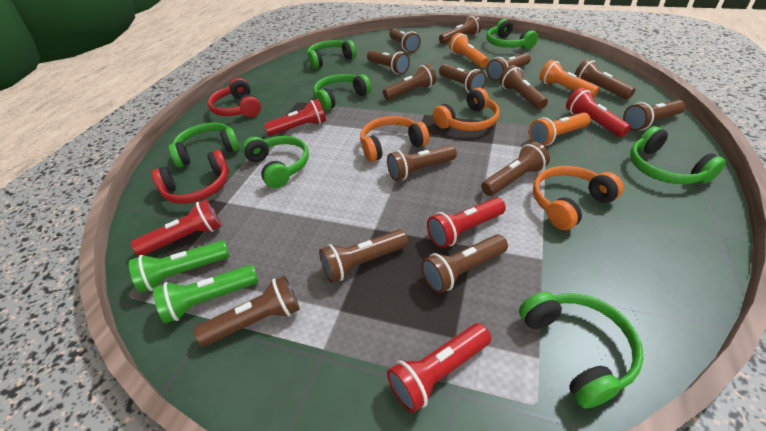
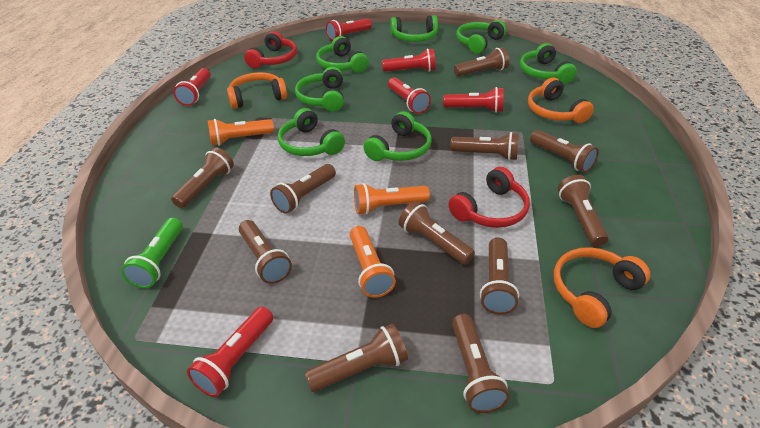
brown flashlight: 14 -> 11
green flashlight: 2 -> 1
red flashlight: 5 -> 6

